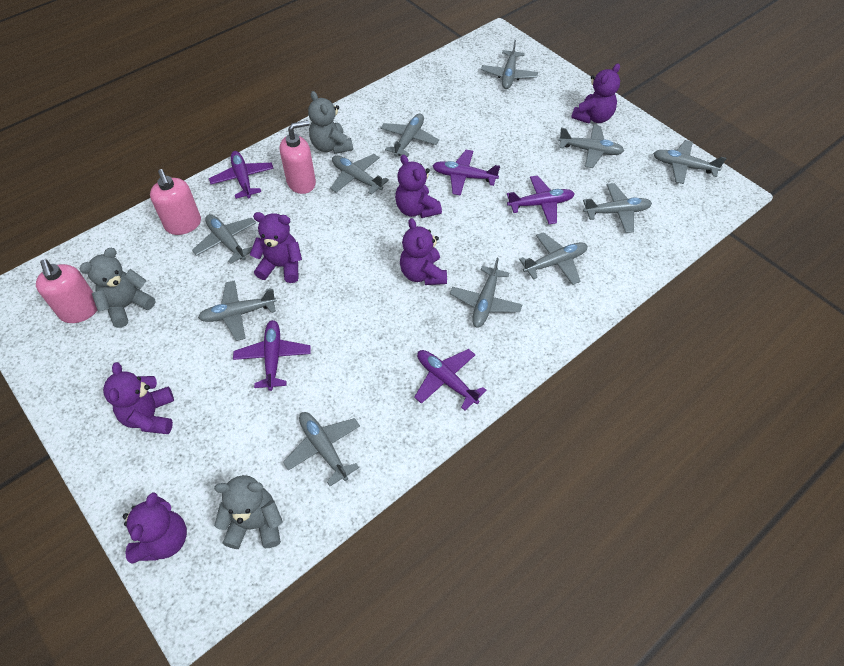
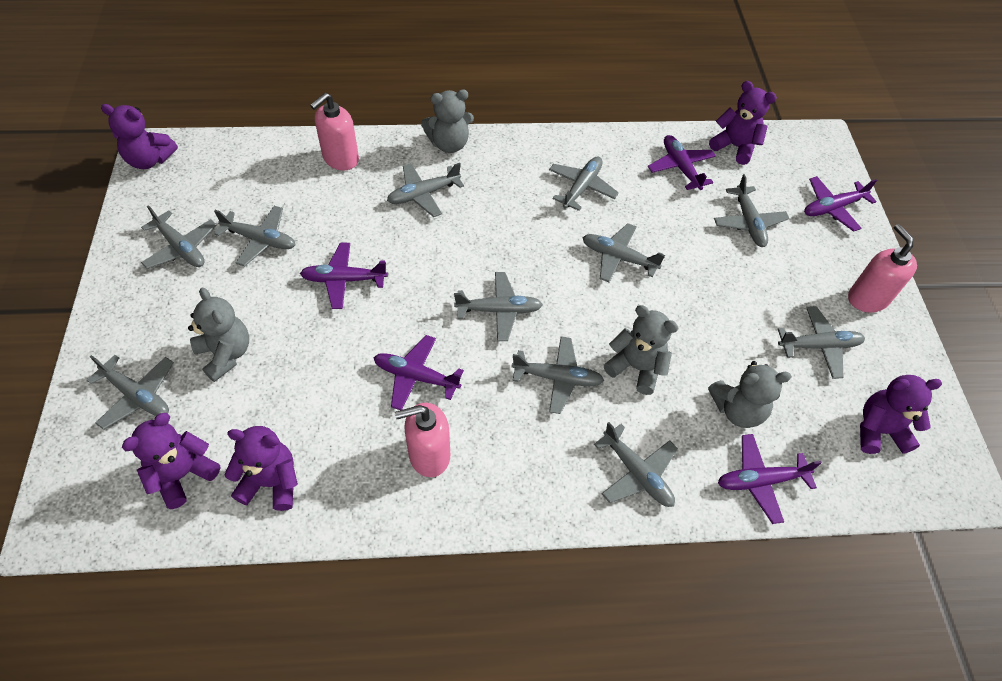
grey teddy bear: 3 -> 4
purple teddy bear: 6 -> 5

